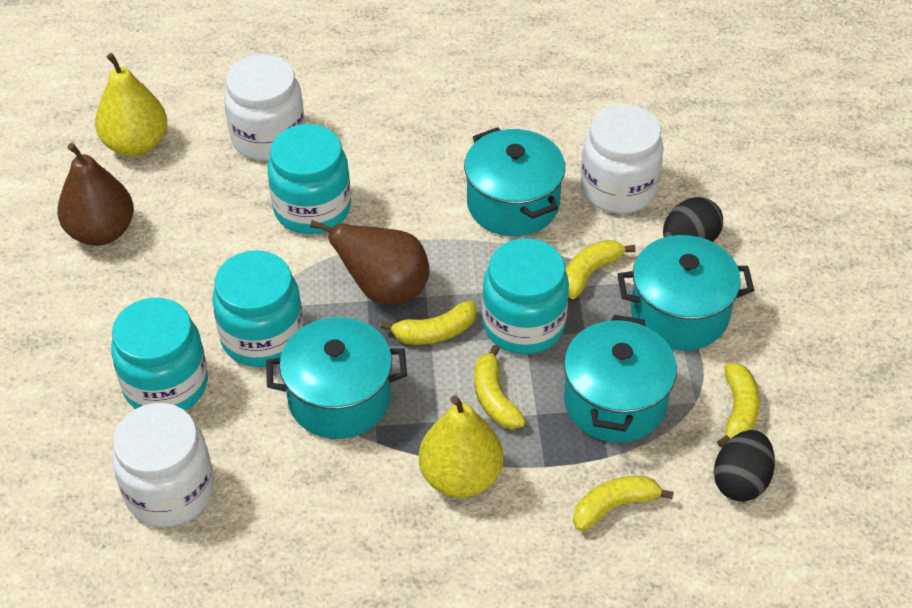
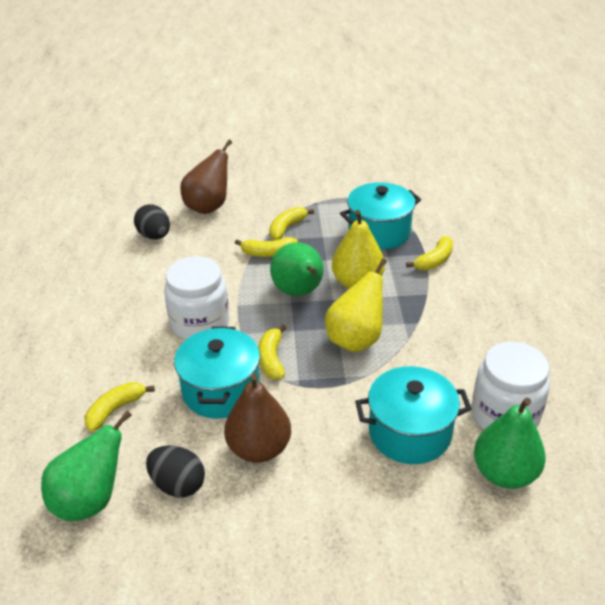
green pear: 0 -> 3
turquoise jar: 4 -> 0
turquoise pot: 4 -> 3
white jar: 3 -> 2

